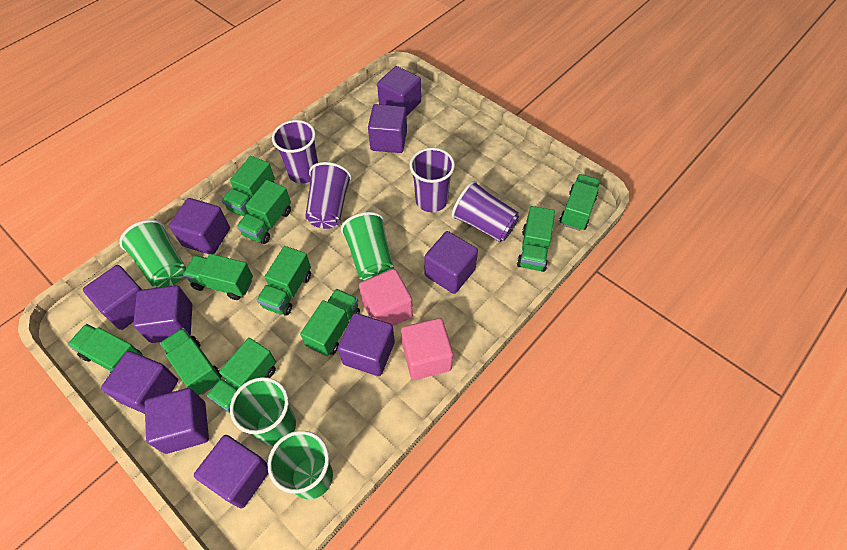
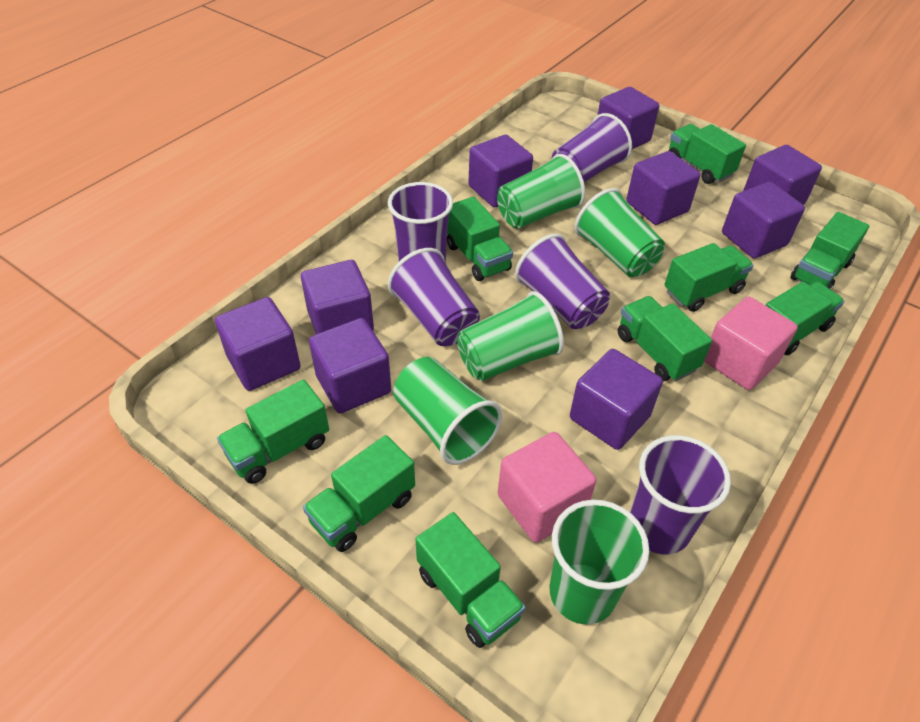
green cup: 4 -> 5
green truck: 10 -> 9
purple cube: 10 -> 9
purple cup: 4 -> 5

